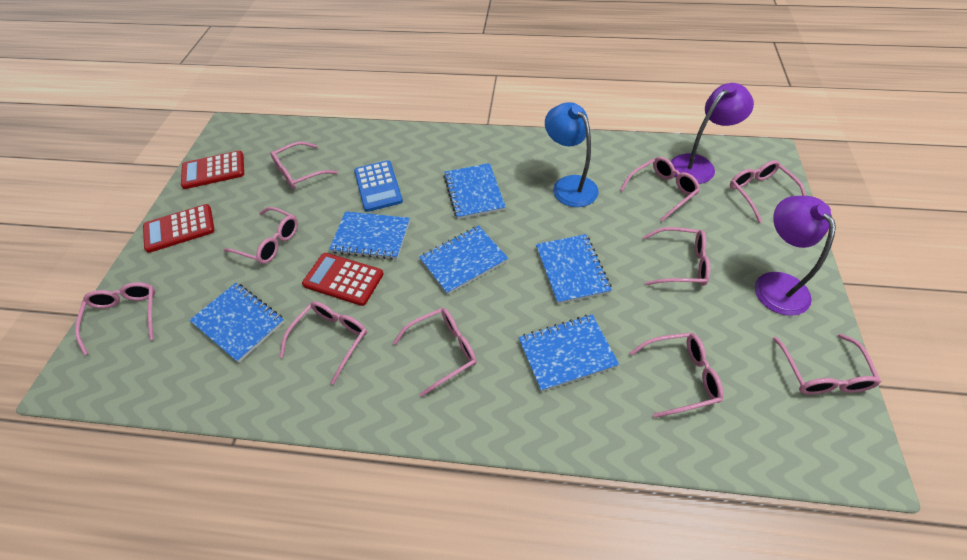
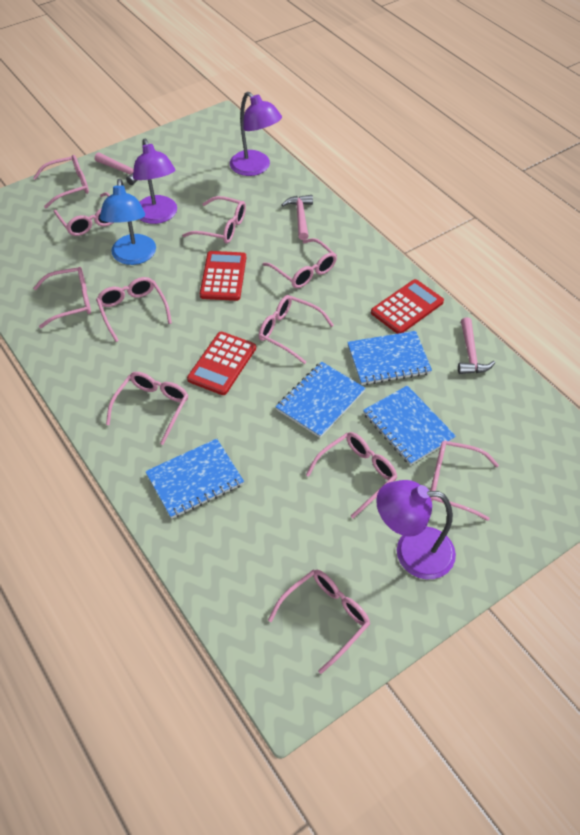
blue calculator: 1 -> 0
blue notebook: 6 -> 4
pink glasses: 10 -> 11
pink hammer: 0 -> 3
purple lamp: 2 -> 3

